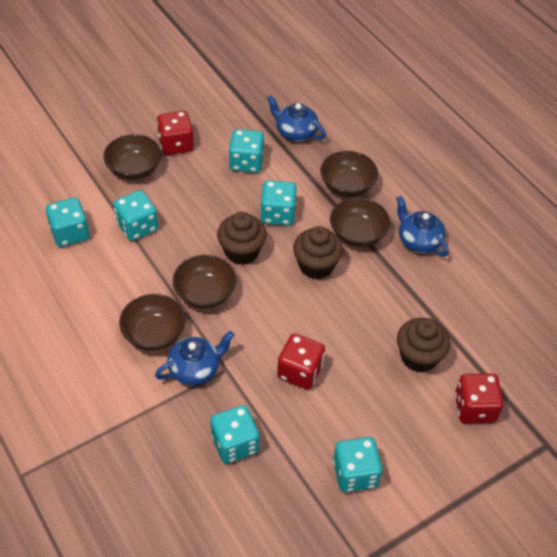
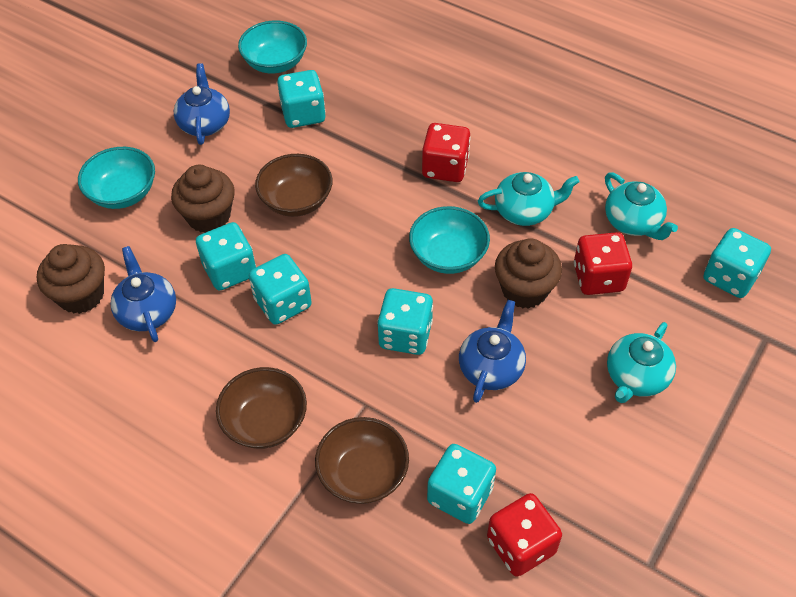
brown bowl: 5 -> 3
turquoise bowl: 0 -> 3
turquoise teapot: 0 -> 3

